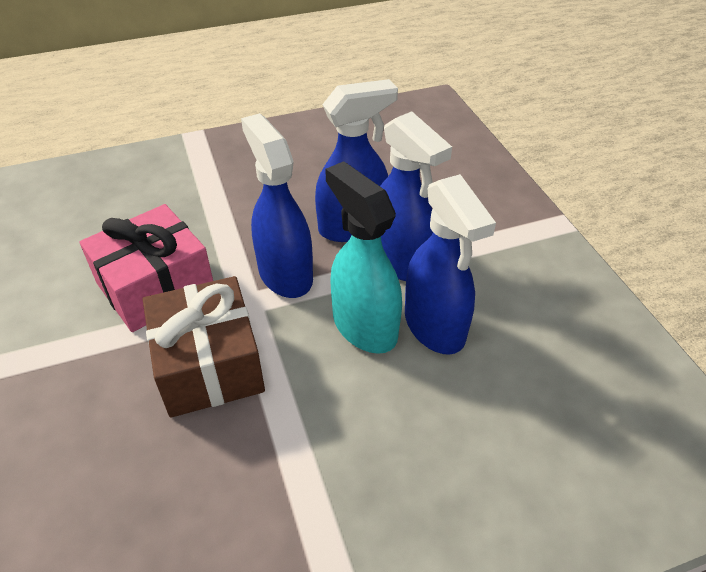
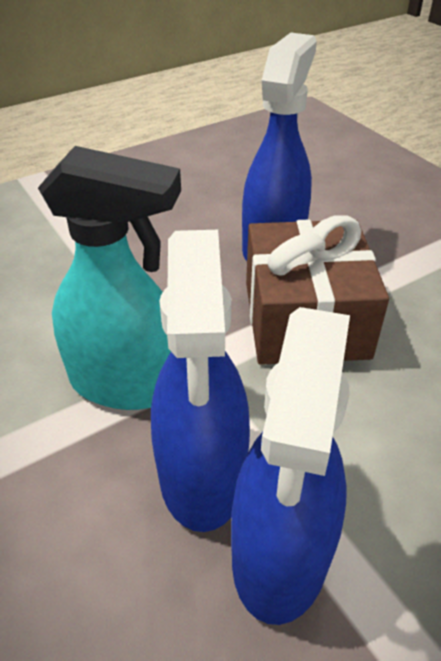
blue spray bottle: 4 -> 3
pink gift: 1 -> 0

